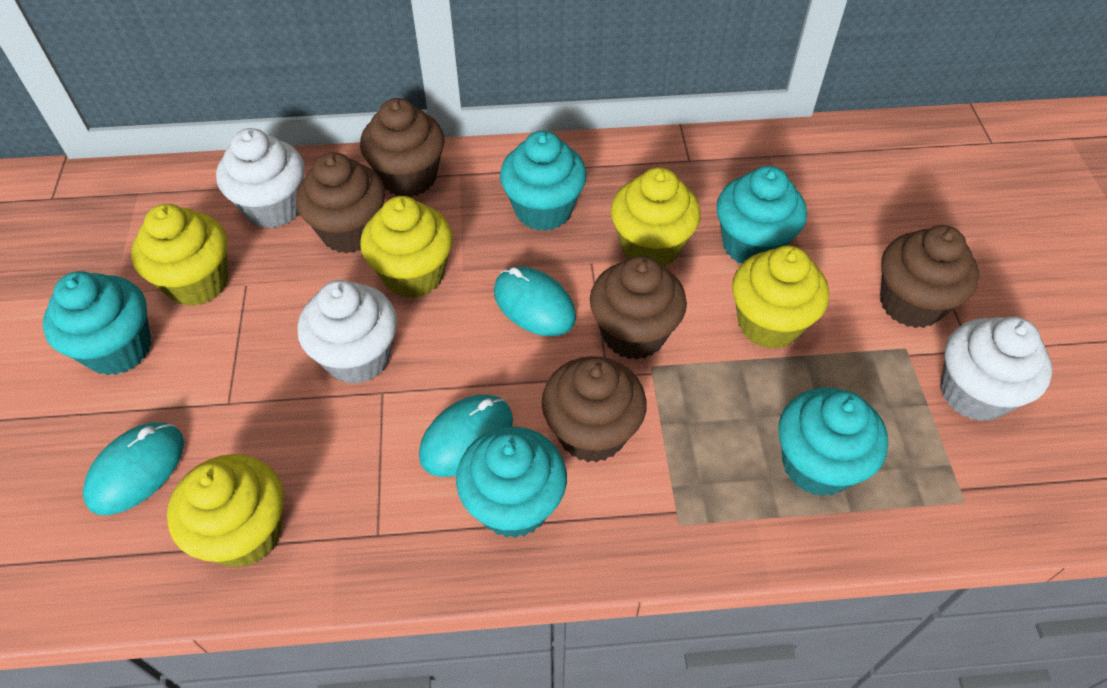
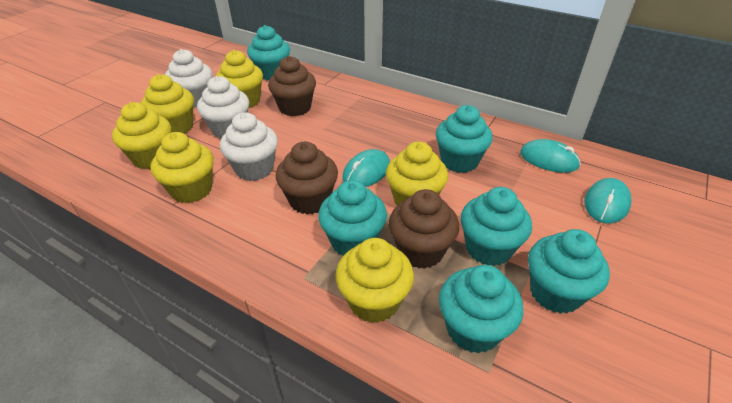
brown cupcake: 5 -> 3
turquoise cupcake: 5 -> 6
yellow cupcake: 5 -> 6

